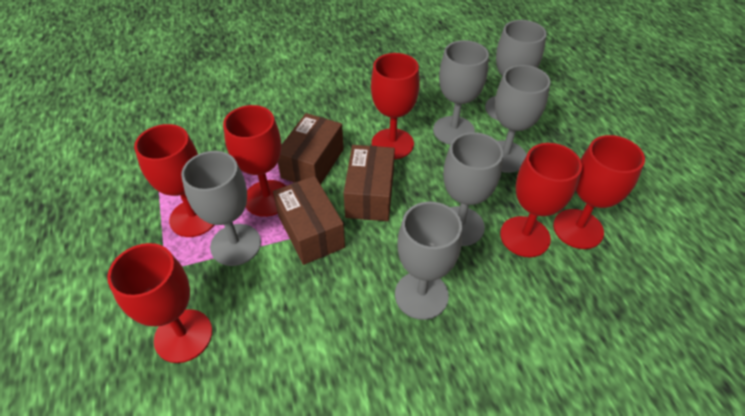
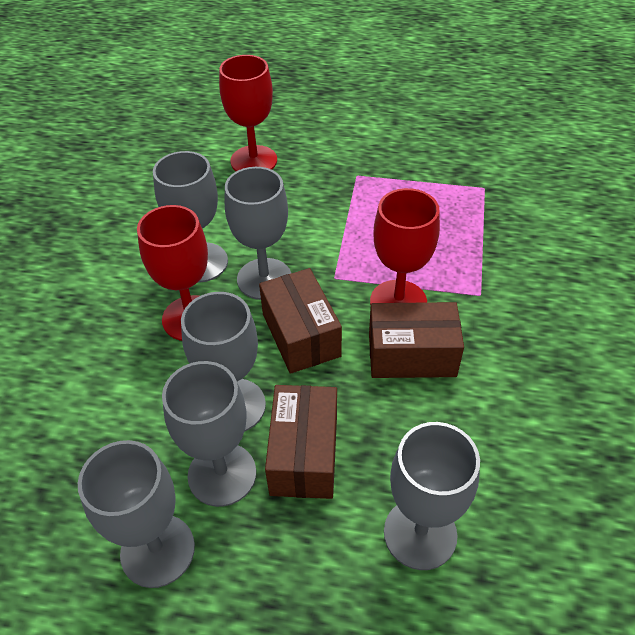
red goblet: 6 -> 3

